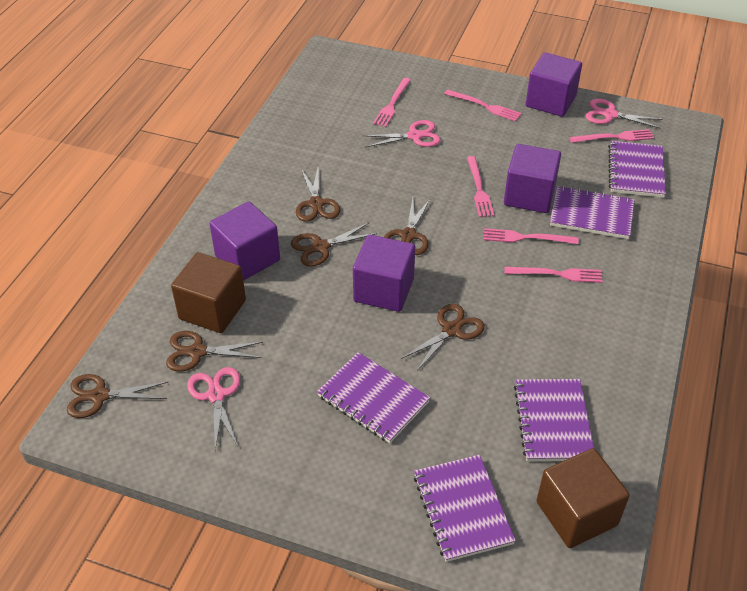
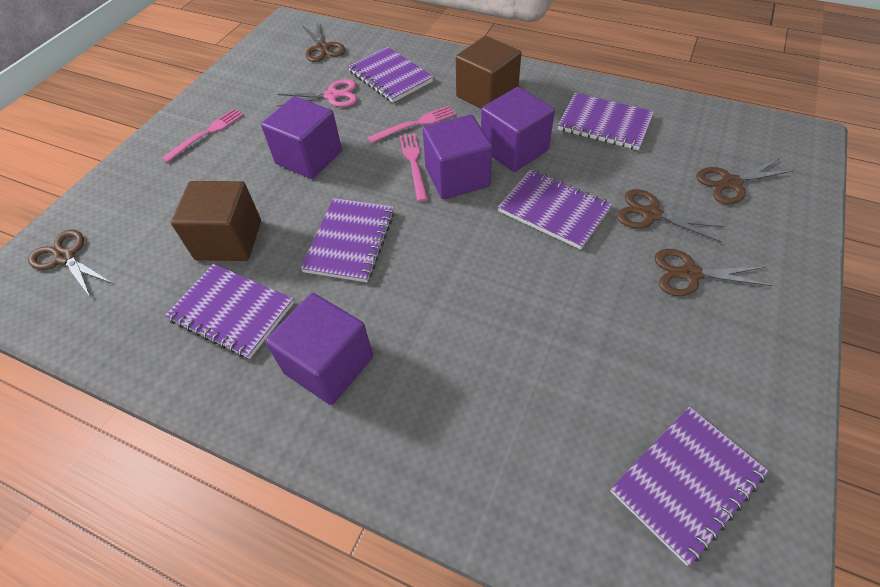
brown scissors: 6 -> 5
pink fork: 6 -> 3
pink scissors: 3 -> 1
purple notebook: 5 -> 6

